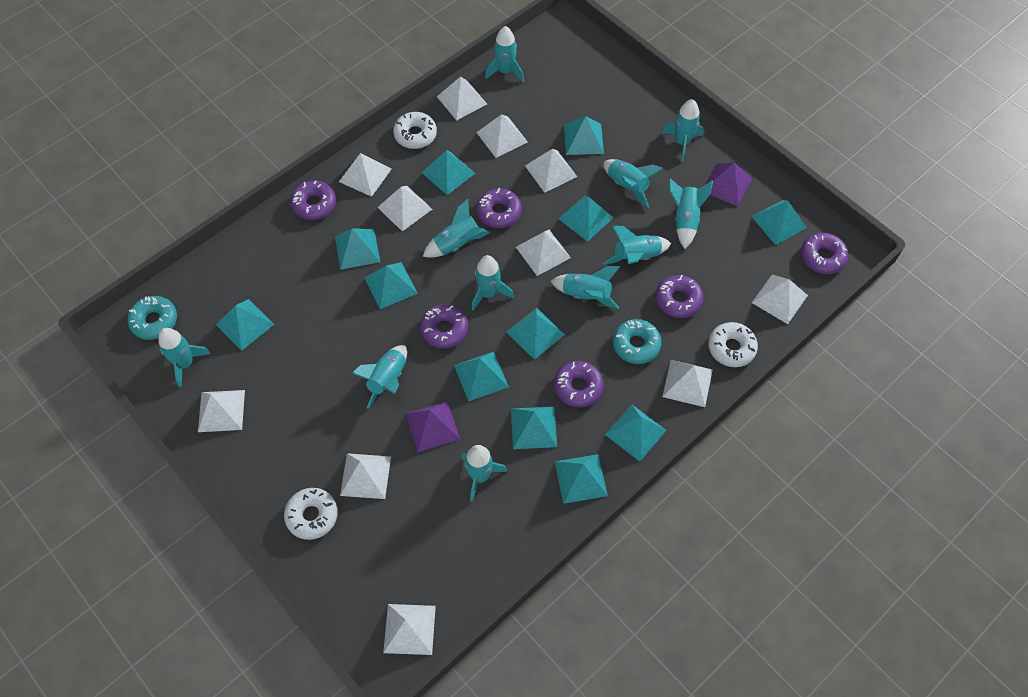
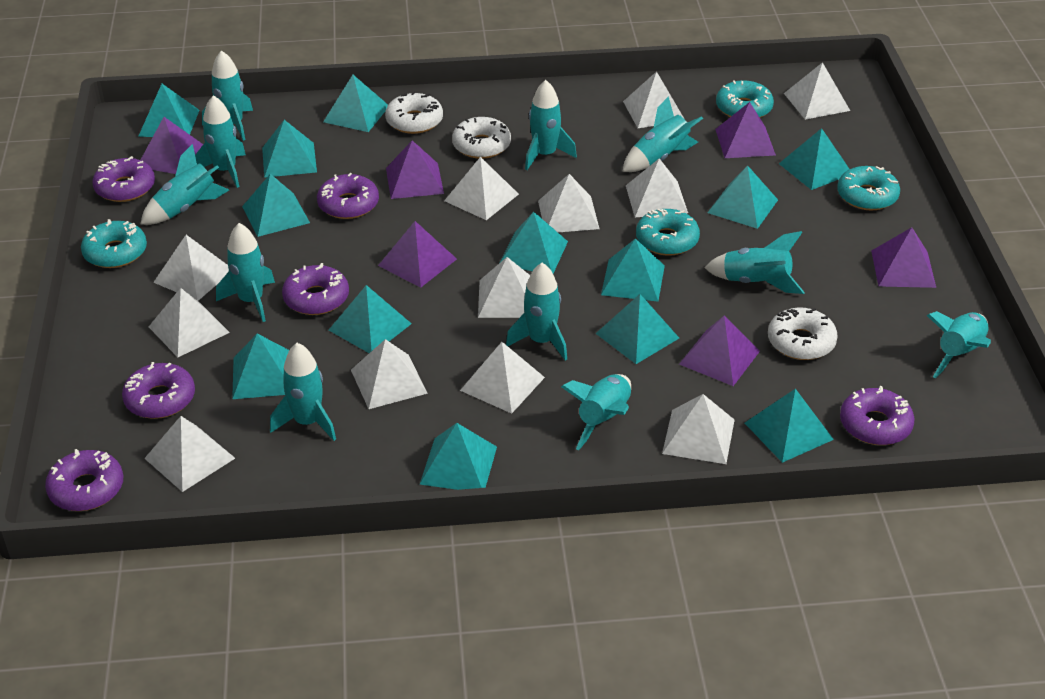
purple pyramid: 2 -> 6
turquoise donut: 2 -> 4
turquoise pyramid: 12 -> 13
white pyramid: 11 -> 12

